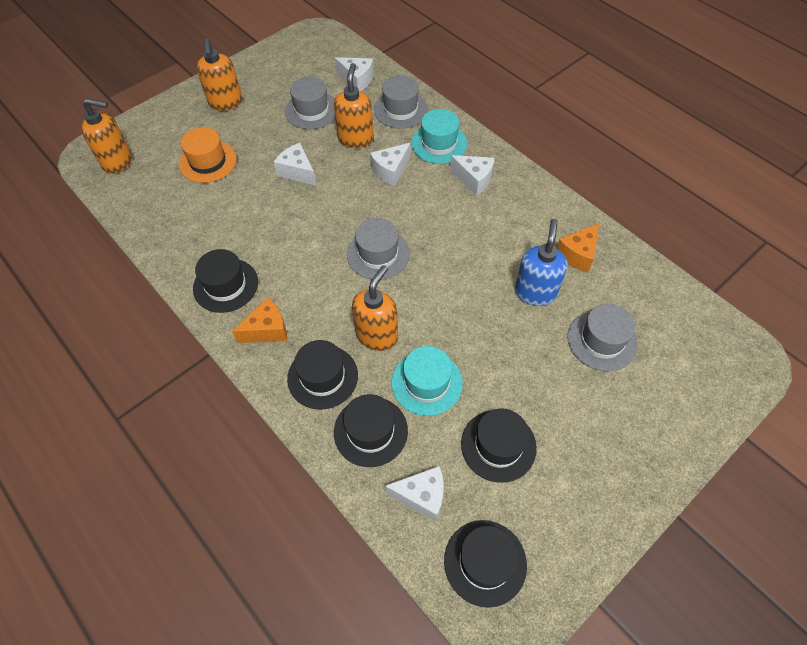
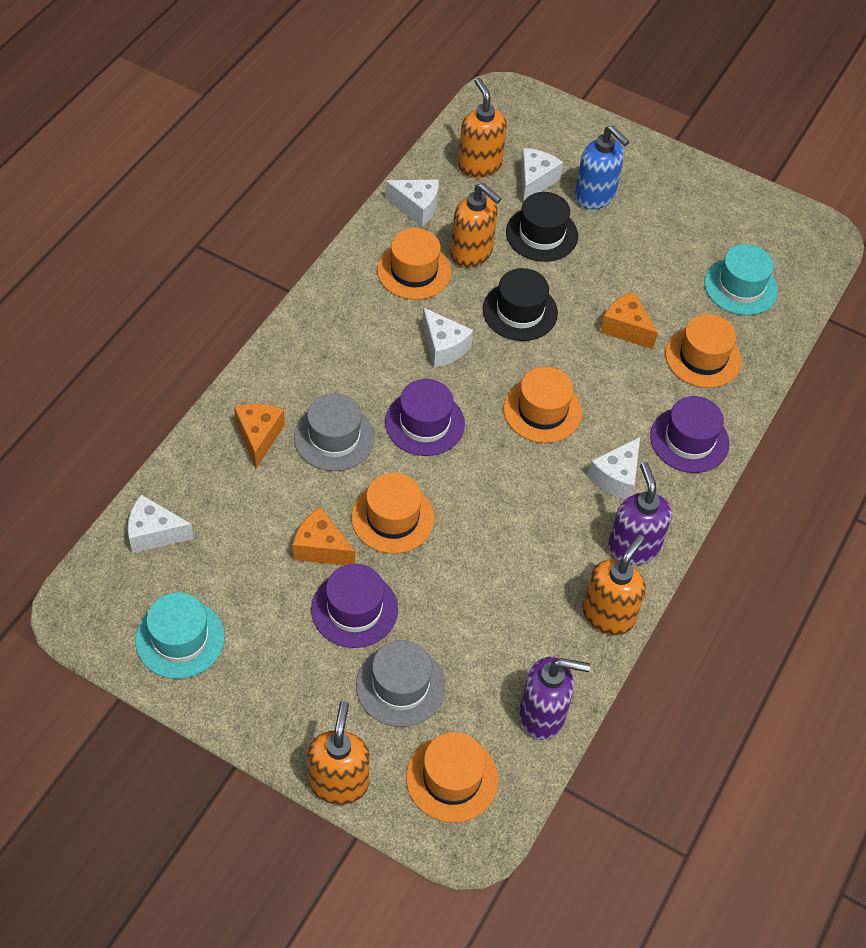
black hat: 5 -> 2
grey hat: 4 -> 2
orange cheese: 2 -> 3
orange hat: 1 -> 5
purple hat: 0 -> 3
purple soap dispenser: 0 -> 2

